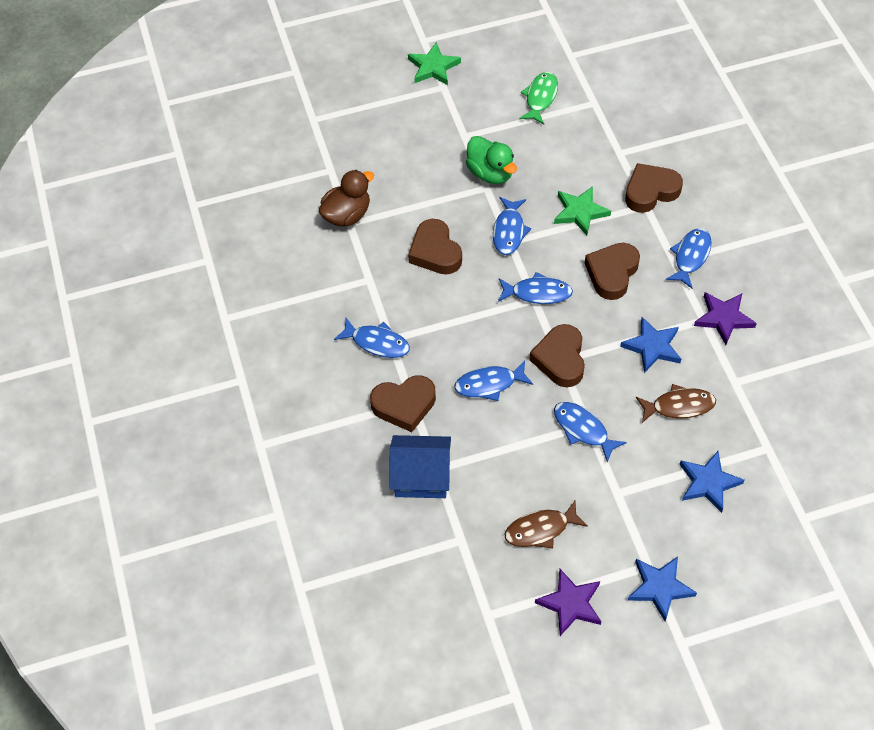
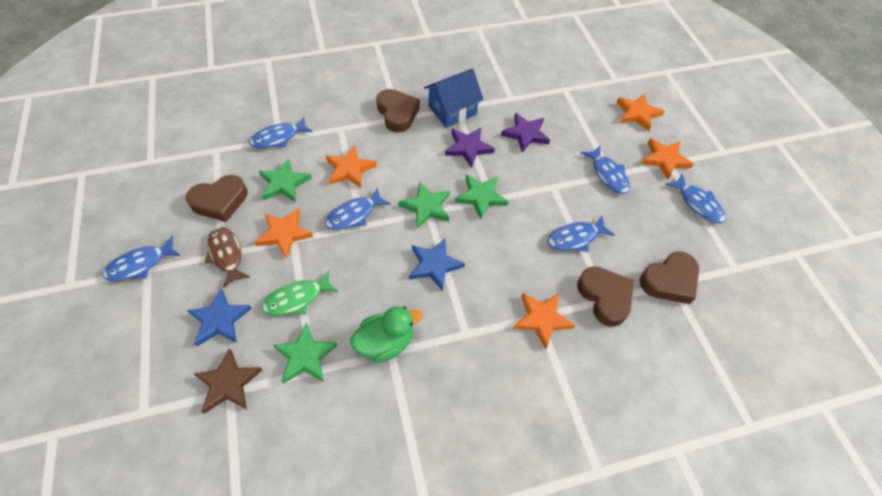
blue star: 3 -> 2
brown duck: 1 -> 0
brown fish: 2 -> 1
brown heart: 5 -> 4
brown star: 0 -> 1
green star: 2 -> 4
orange star: 0 -> 5

